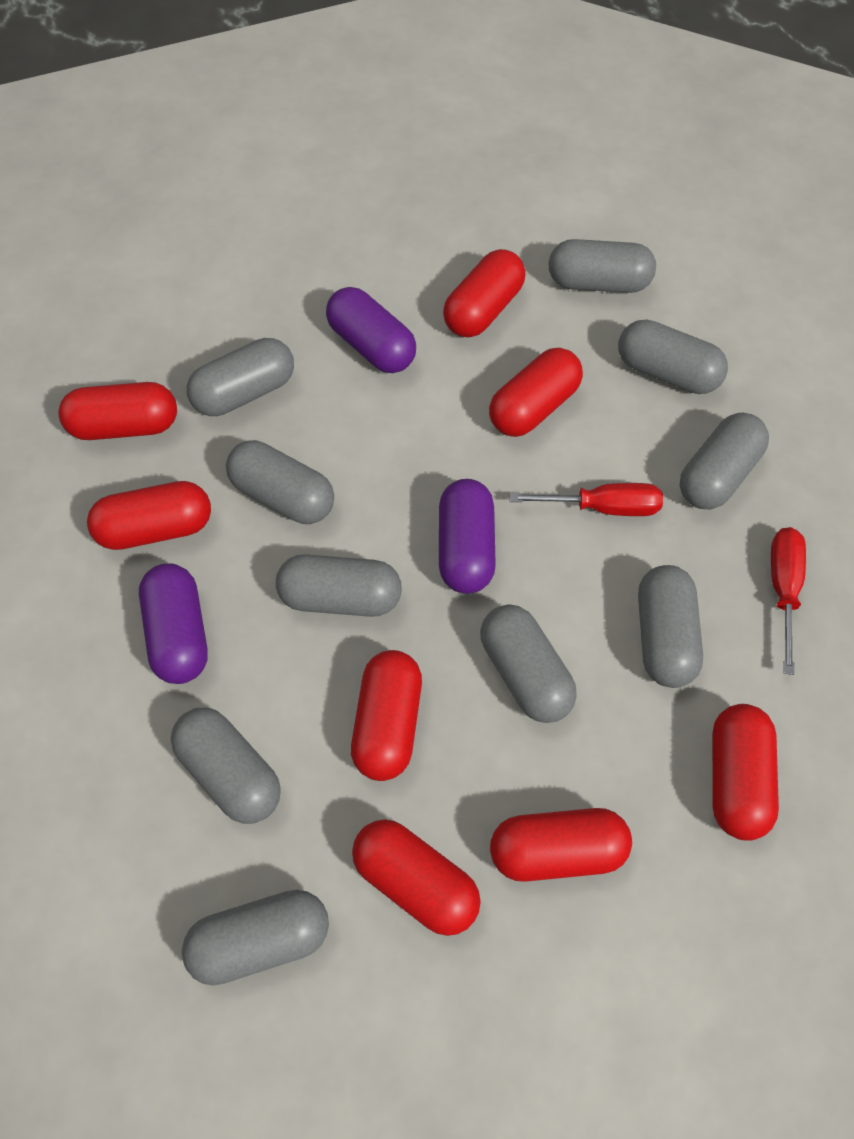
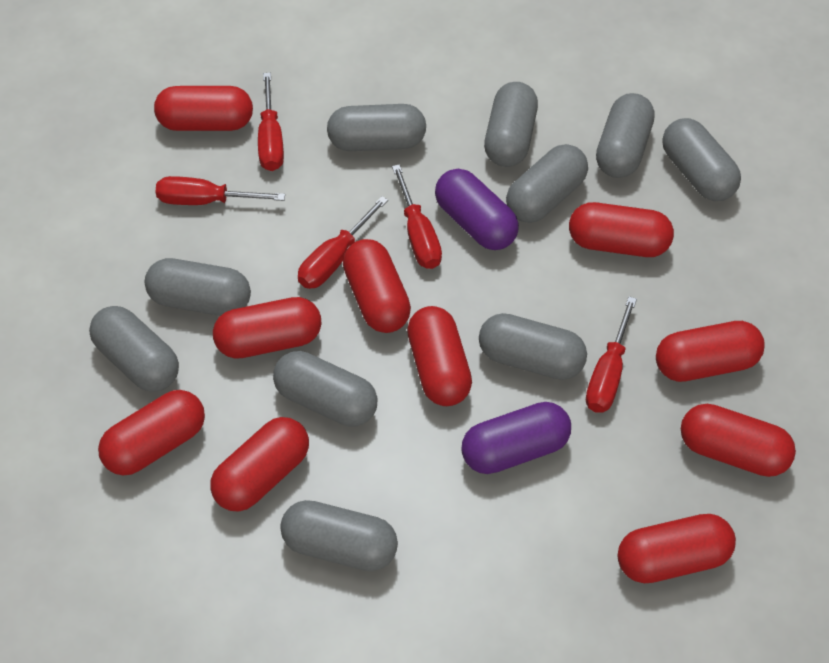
purple capsule: 3 -> 2
red capsule: 8 -> 10
red screwdriver: 2 -> 5

